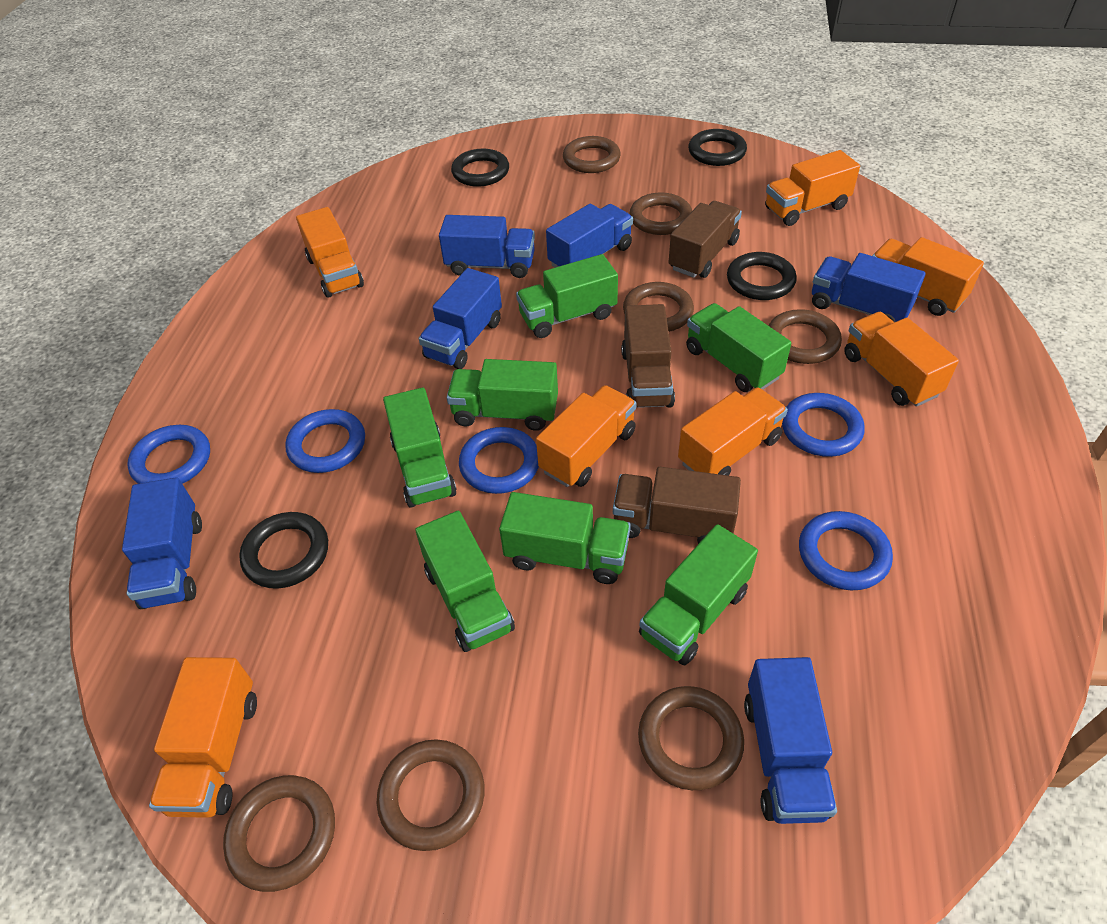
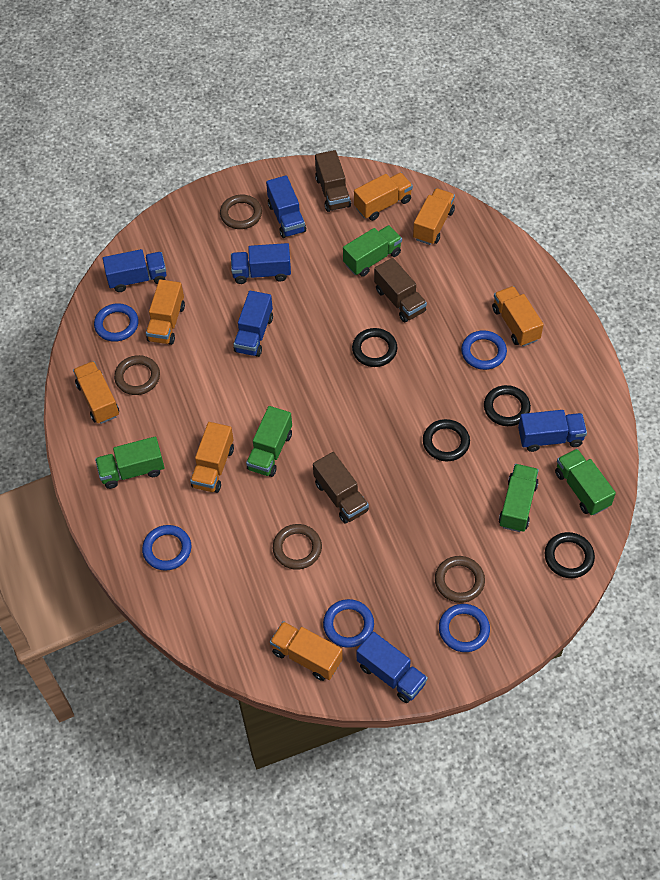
brown ring: 7 -> 4
green truck: 7 -> 5

